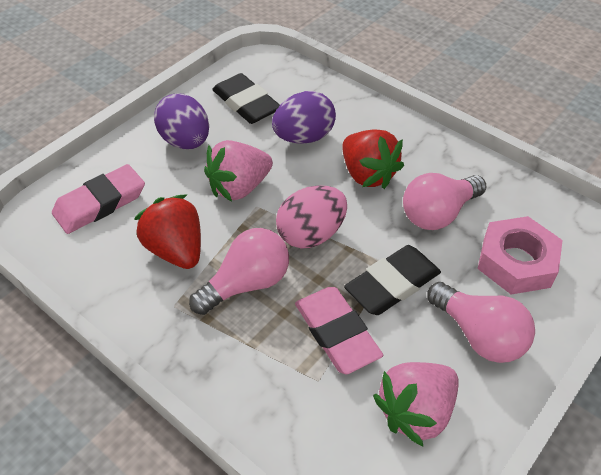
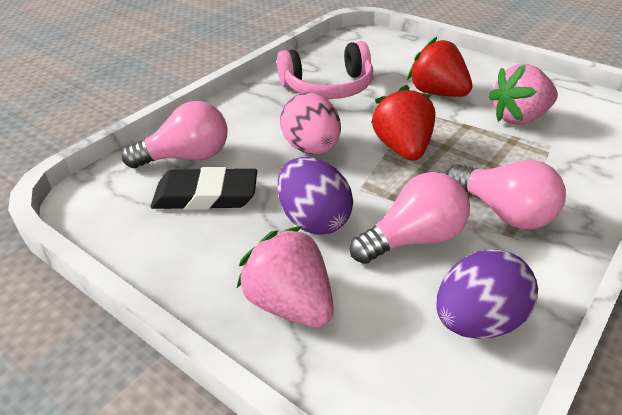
black eraser: 2 -> 1
pink eraser: 2 -> 0
pink headphones: 0 -> 1
pink nut: 1 -> 0

